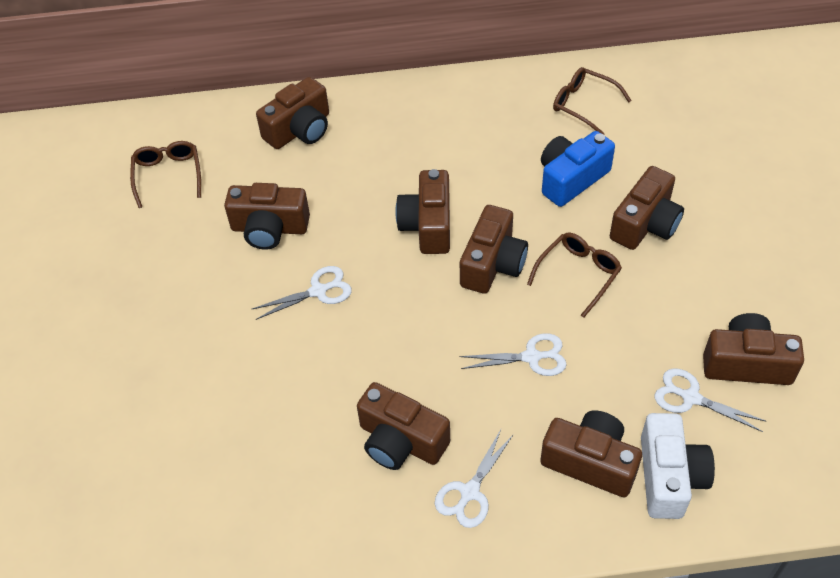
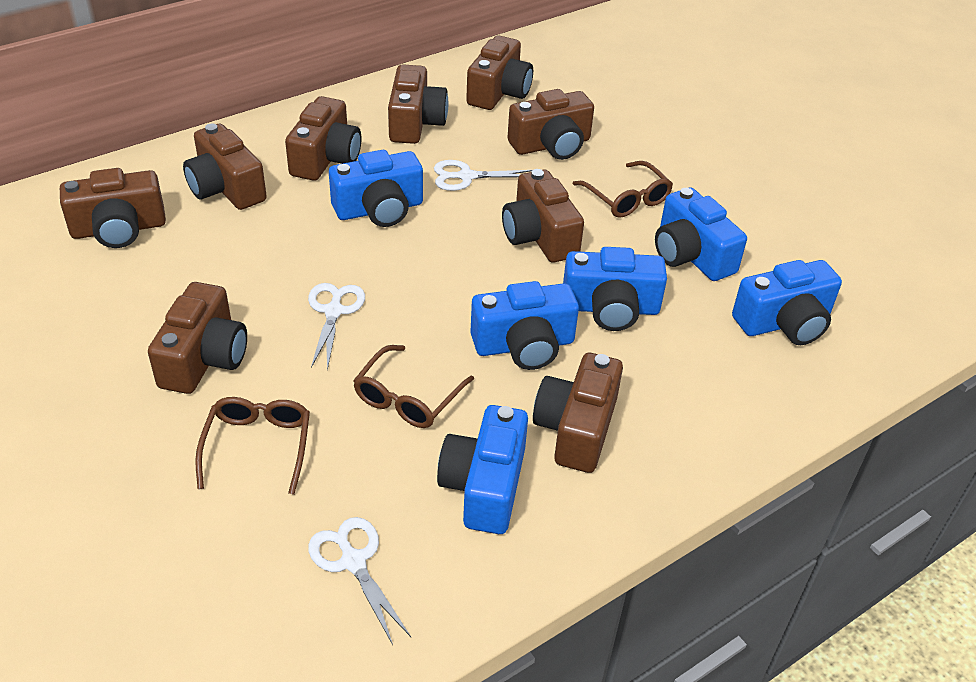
blue camera: 1 -> 6
brown camera: 8 -> 9
white camera: 1 -> 0
white scissors: 4 -> 3

